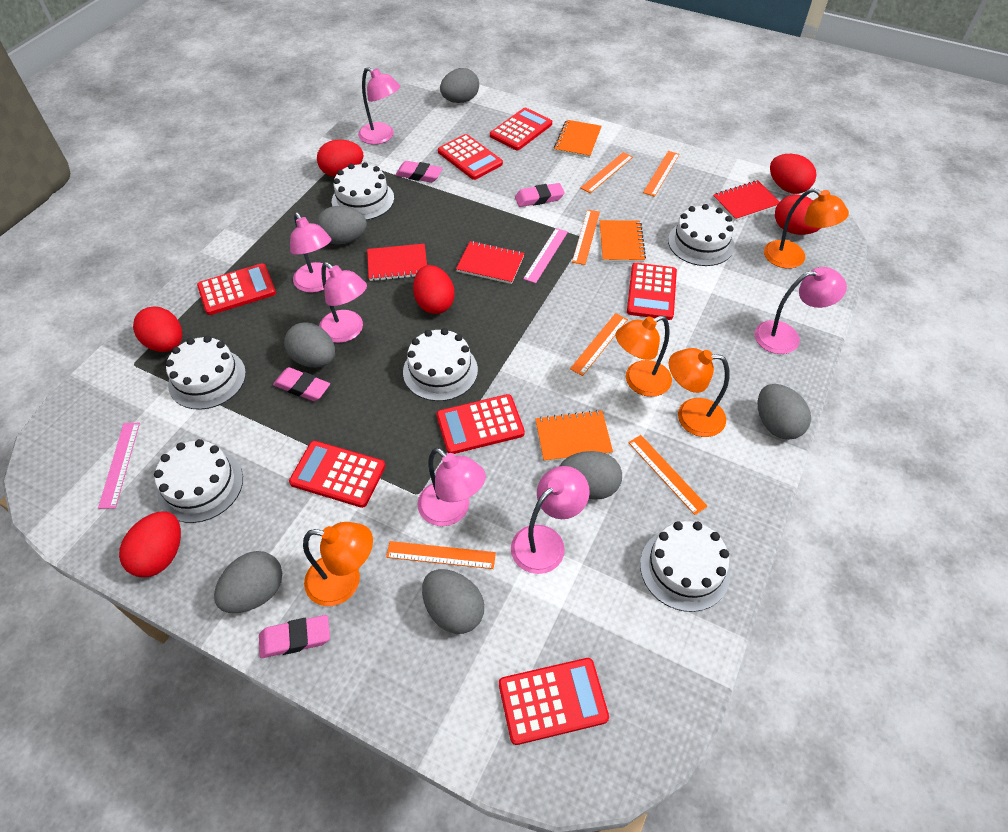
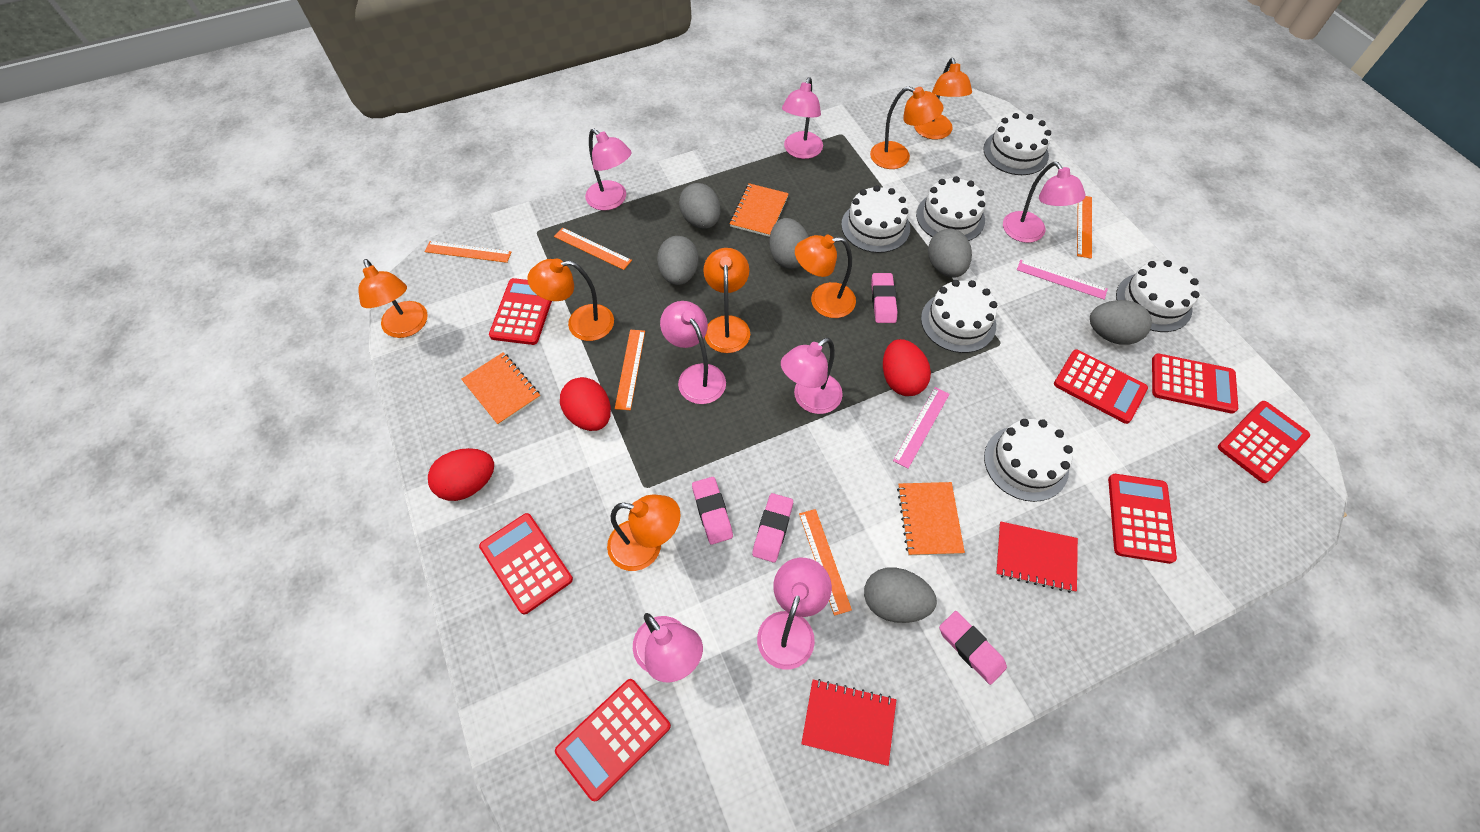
grey egg: 7 -> 6
orange lamp: 4 -> 7
orange ruler: 6 -> 5
pink lamp: 6 -> 7
red egg: 6 -> 3
red notebook: 3 -> 2

